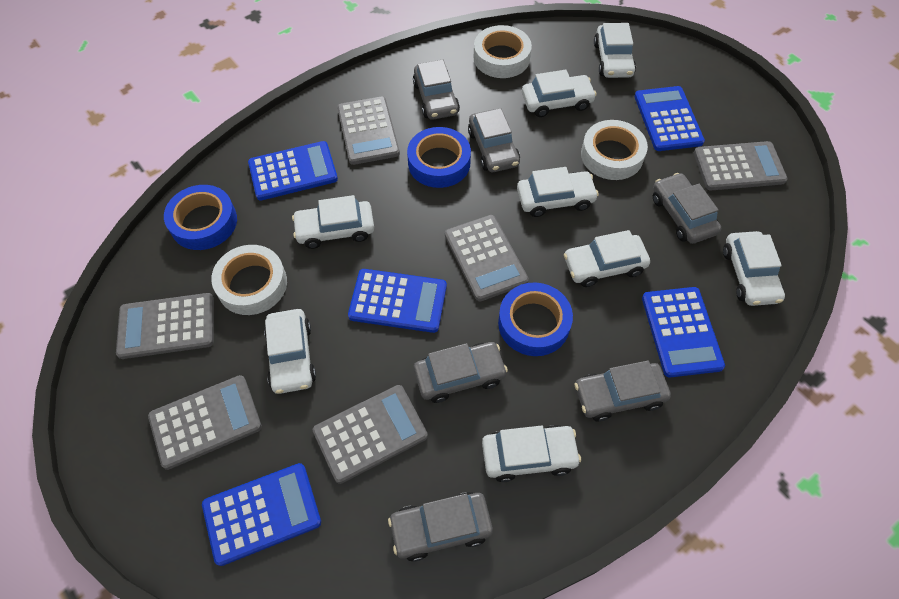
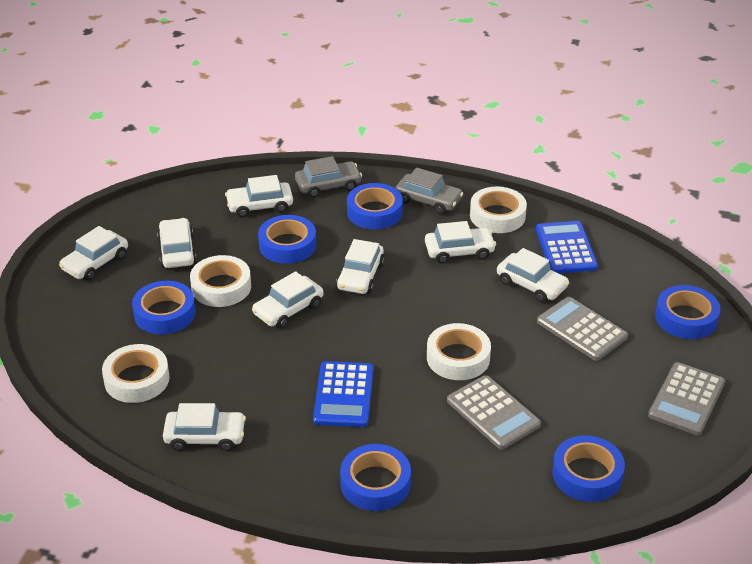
blue calculator: 5 -> 2
blue tape: 3 -> 6
grey calculator: 6 -> 3
grey car: 6 -> 2
white tape: 3 -> 4

